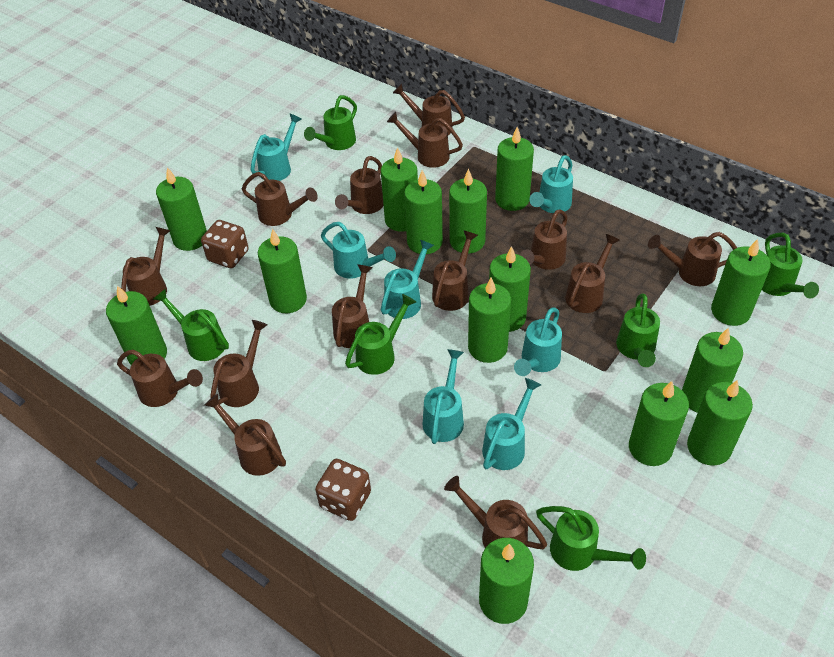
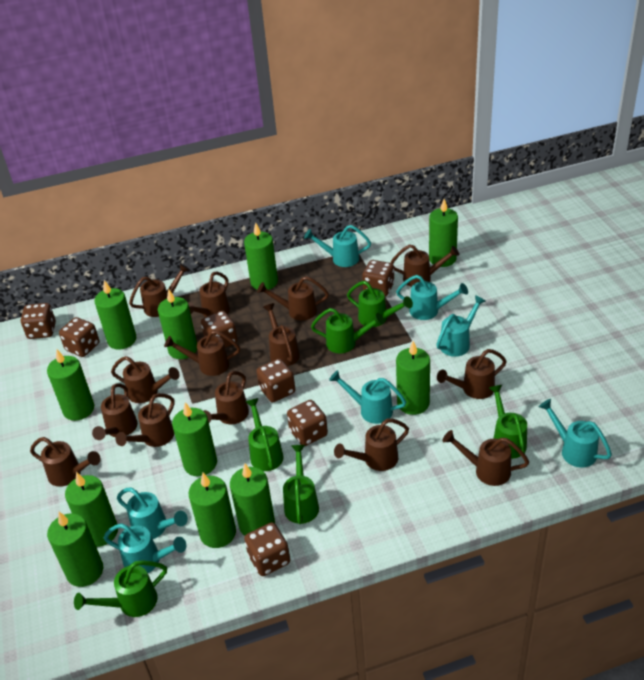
brown dice: 2 -> 7
green candle: 14 -> 11

